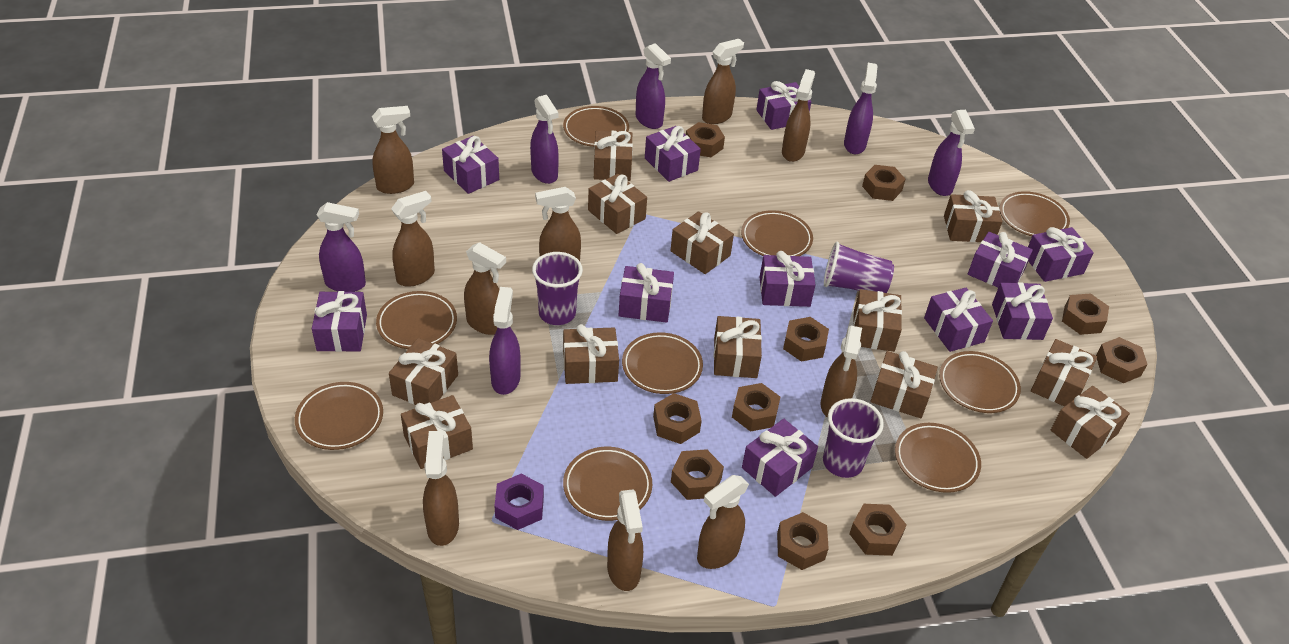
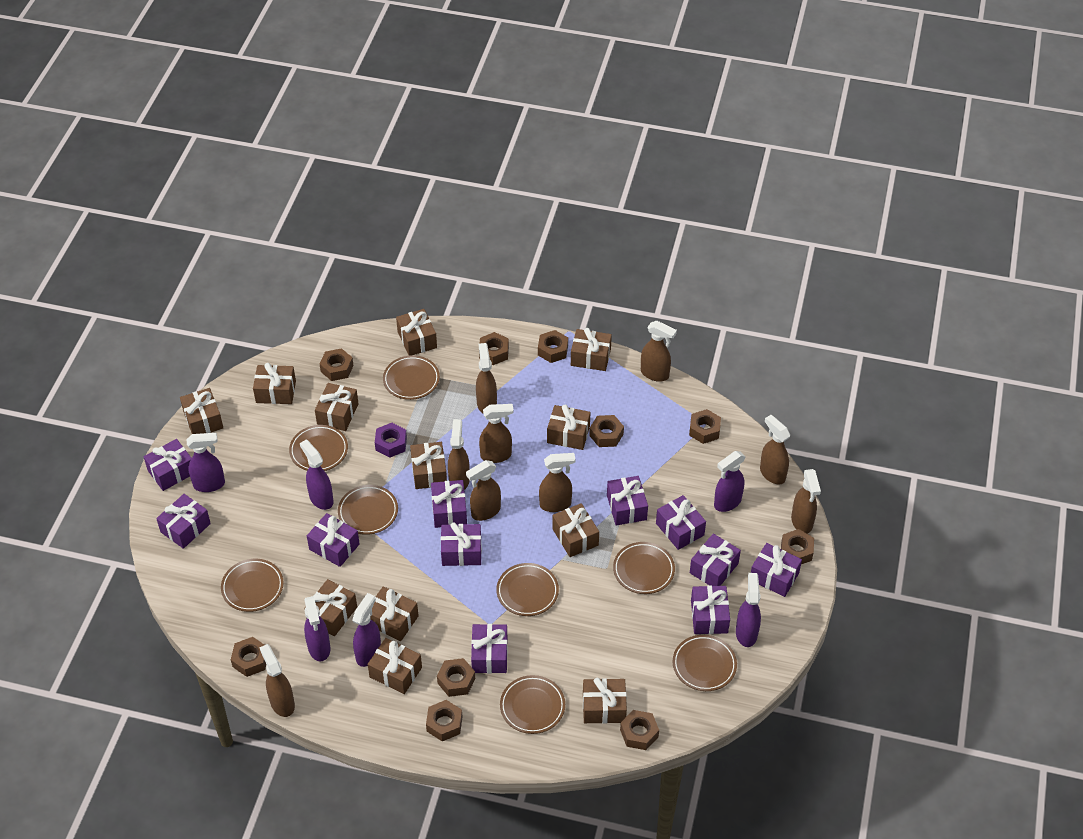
brown plate: 9 -> 8
brown spray bottle: 10 -> 9
purple cup: 3 -> 0

